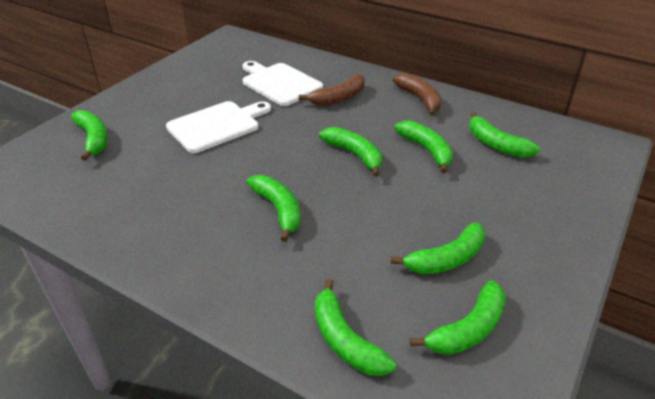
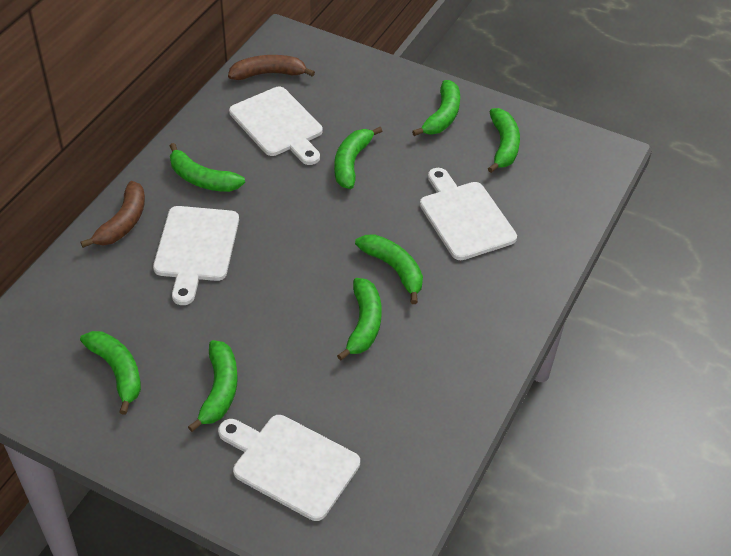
white cutting board: 2 -> 4

